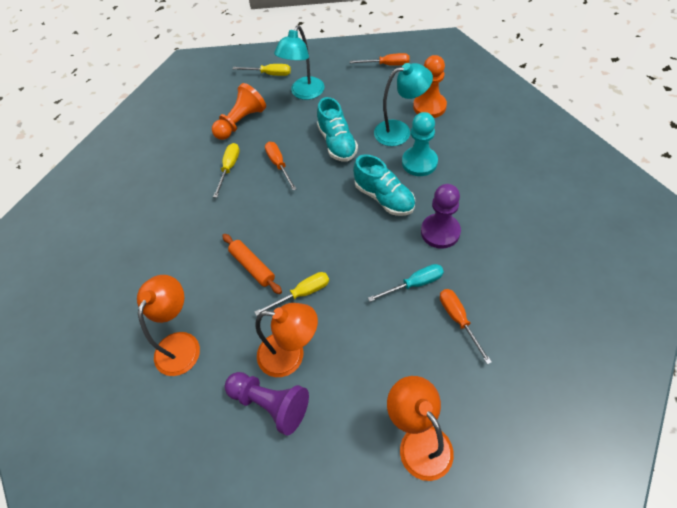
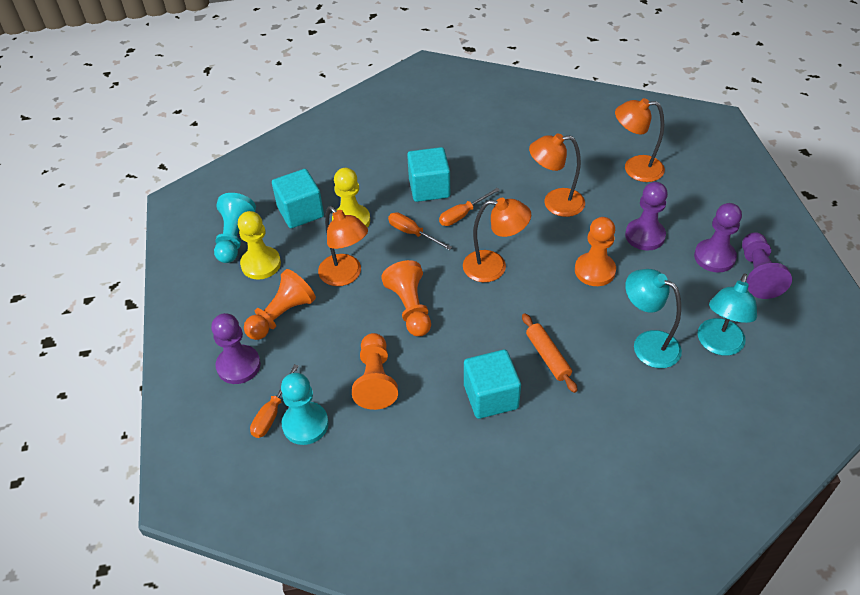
orange lamp: 3 -> 4
orange pawn: 2 -> 4
purple pawn: 2 -> 4
turquoise cube: 0 -> 3
turquoise pawn: 1 -> 2
turquoise screwdriver: 1 -> 0
turquoise shoe: 2 -> 0
yellow pawn: 0 -> 2
yellow screwdriver: 3 -> 0

